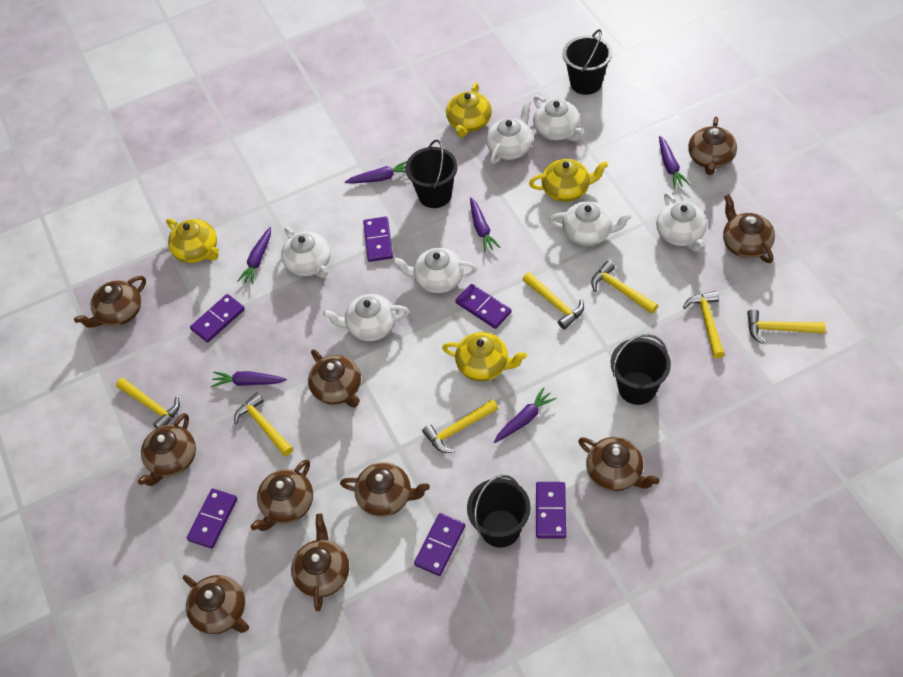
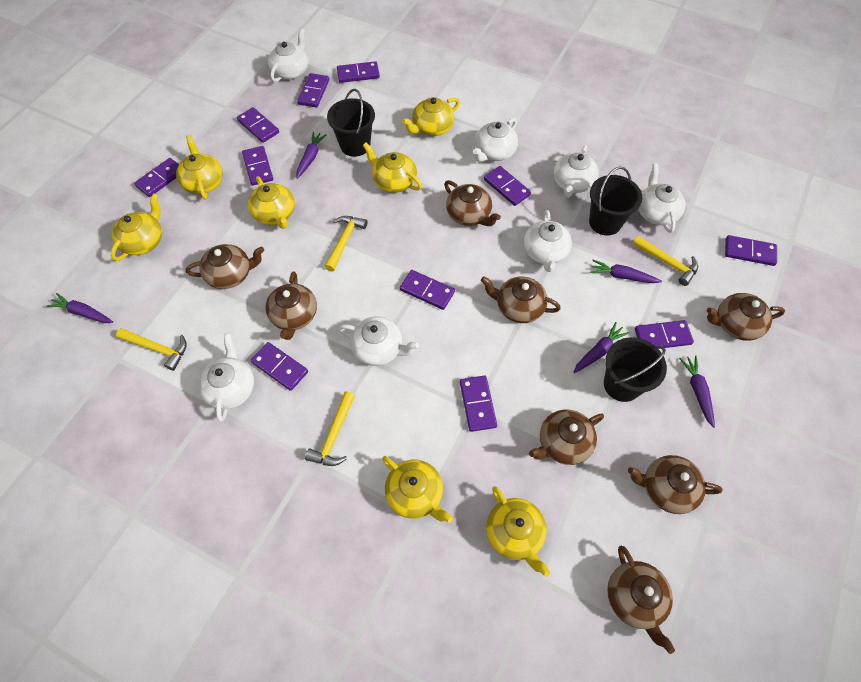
black bucket: 4 -> 3
brown teapot: 10 -> 8
purple carrot: 6 -> 5
purple domino: 6 -> 11
yellow hammer: 7 -> 4
yellow teapot: 4 -> 7

